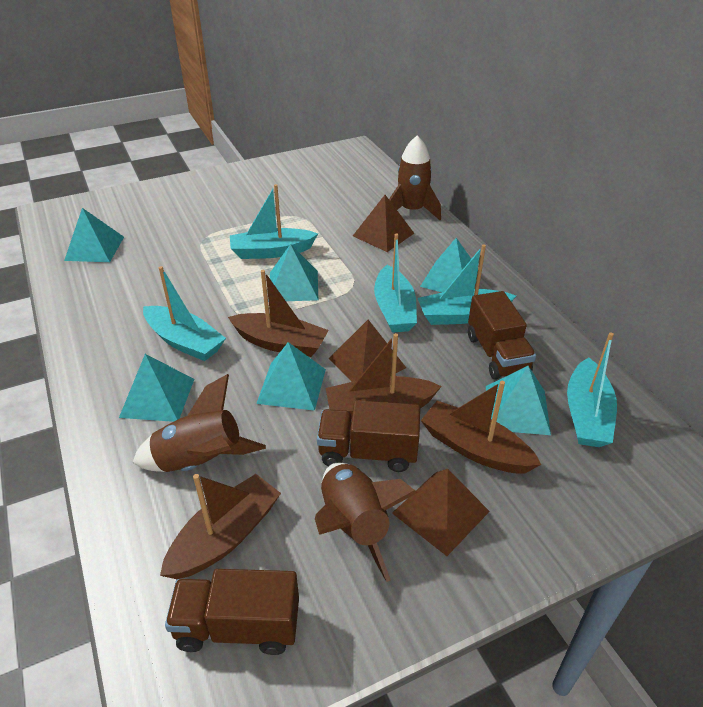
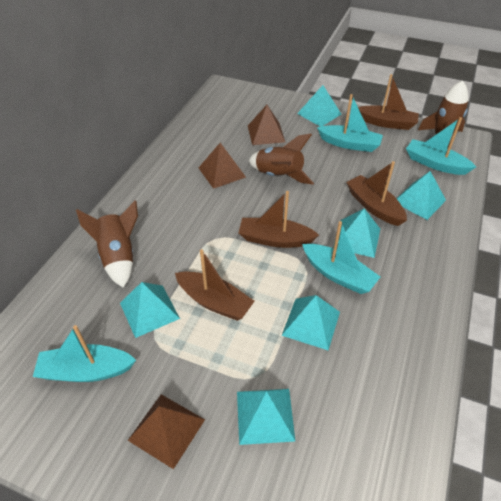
brown truck: 3 -> 0
turquoise boat: 5 -> 4

